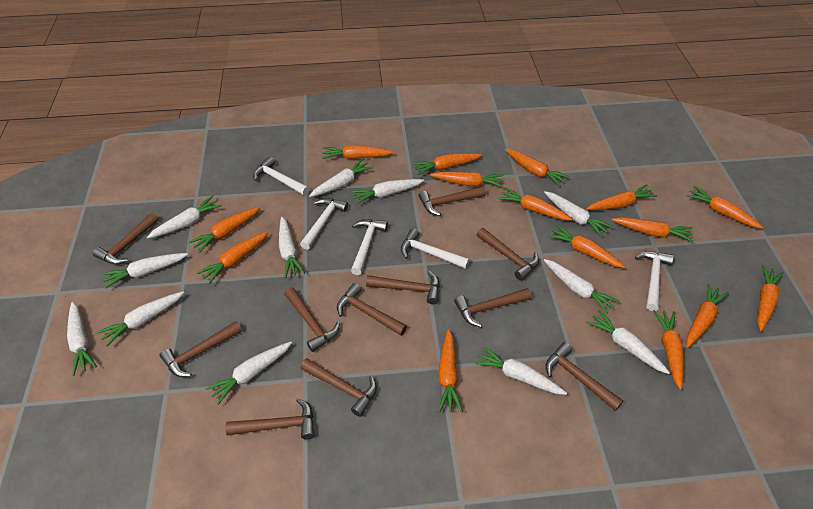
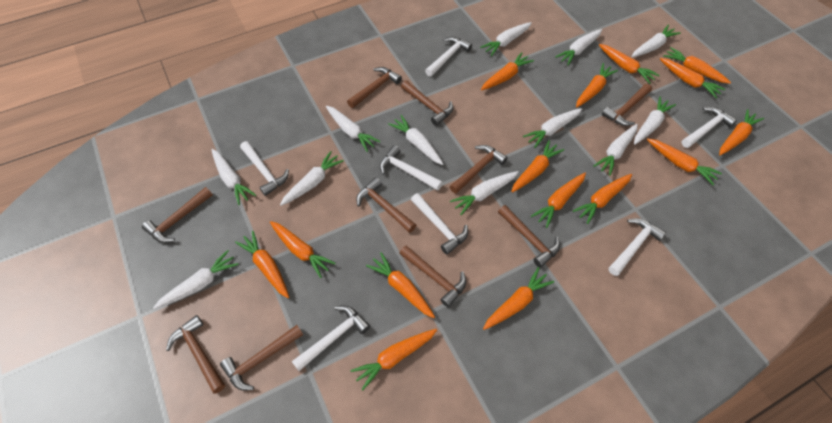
brown hammer: 11 -> 10
white hammer: 5 -> 7

